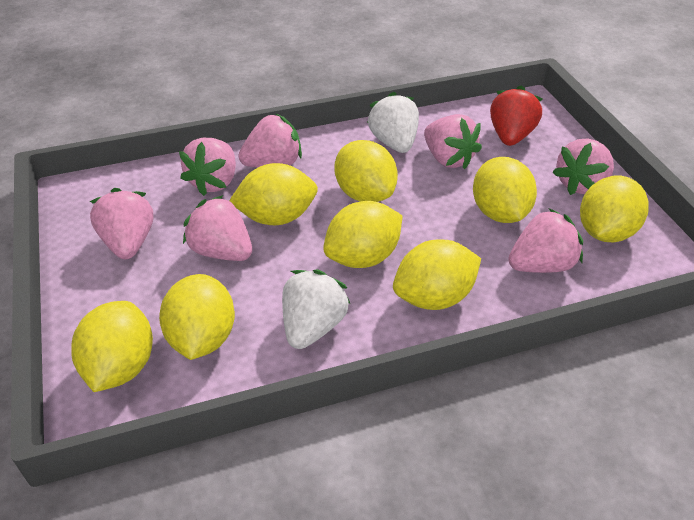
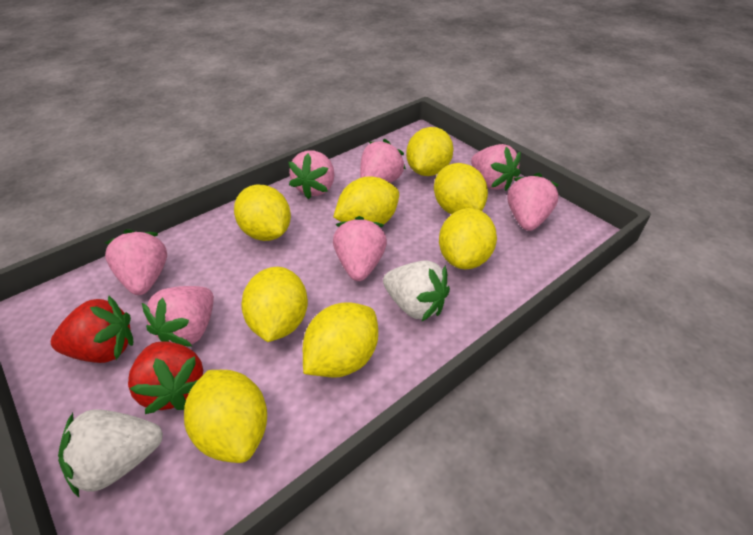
red strawberry: 1 -> 2

